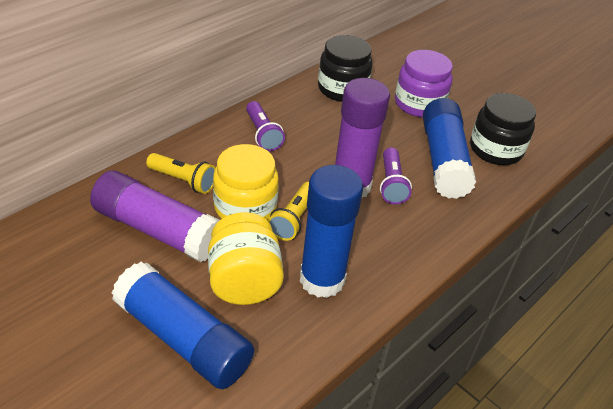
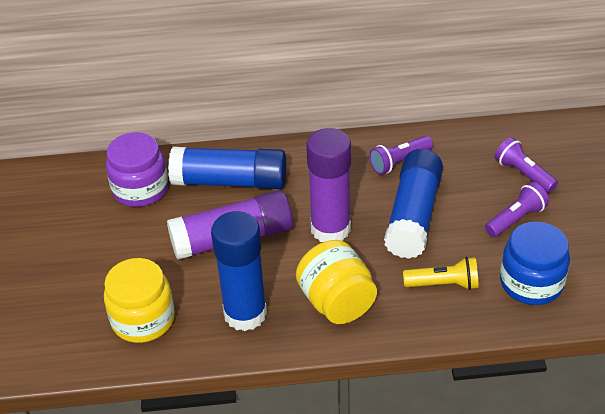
black jar: 2 -> 0
blue jar: 0 -> 1
purple flashlight: 2 -> 3
yellow flashlight: 2 -> 1

